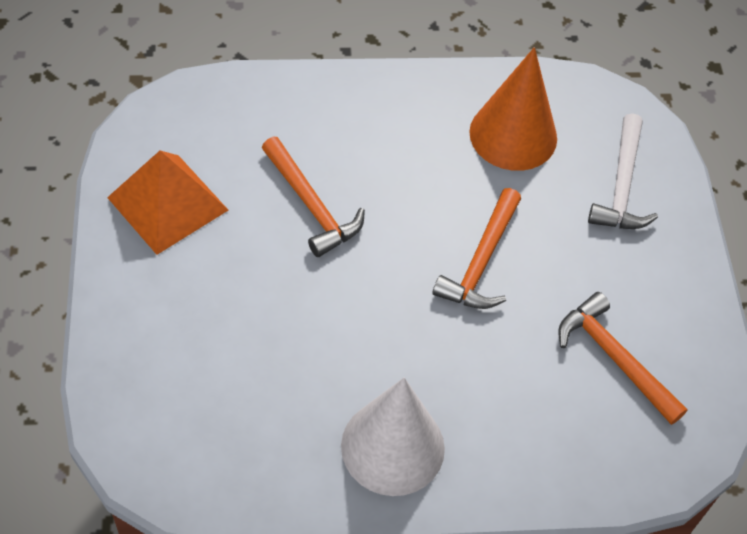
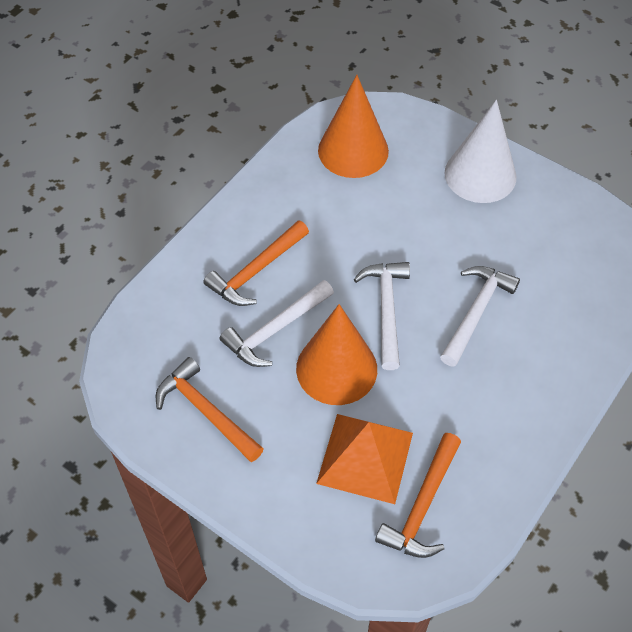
orange cone: 1 -> 2
white hammer: 1 -> 3

